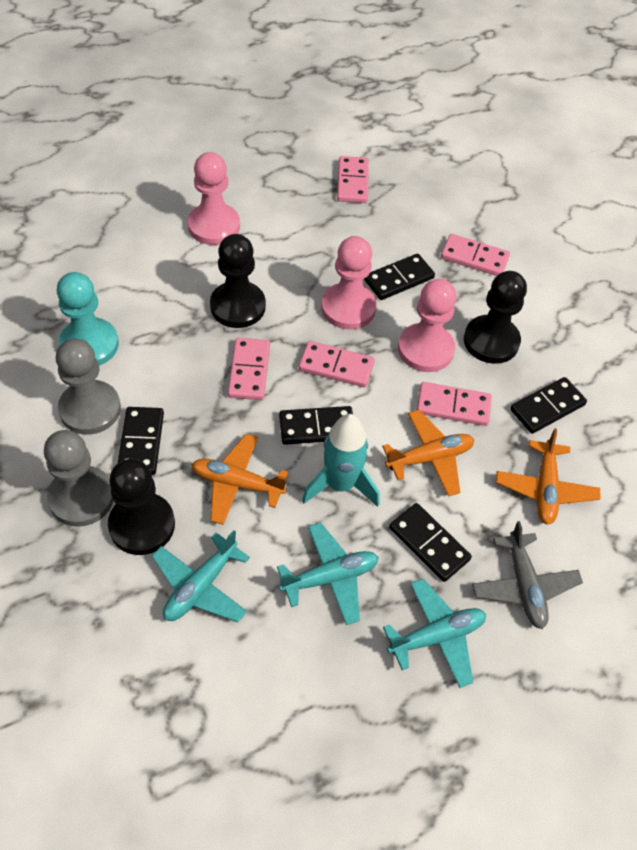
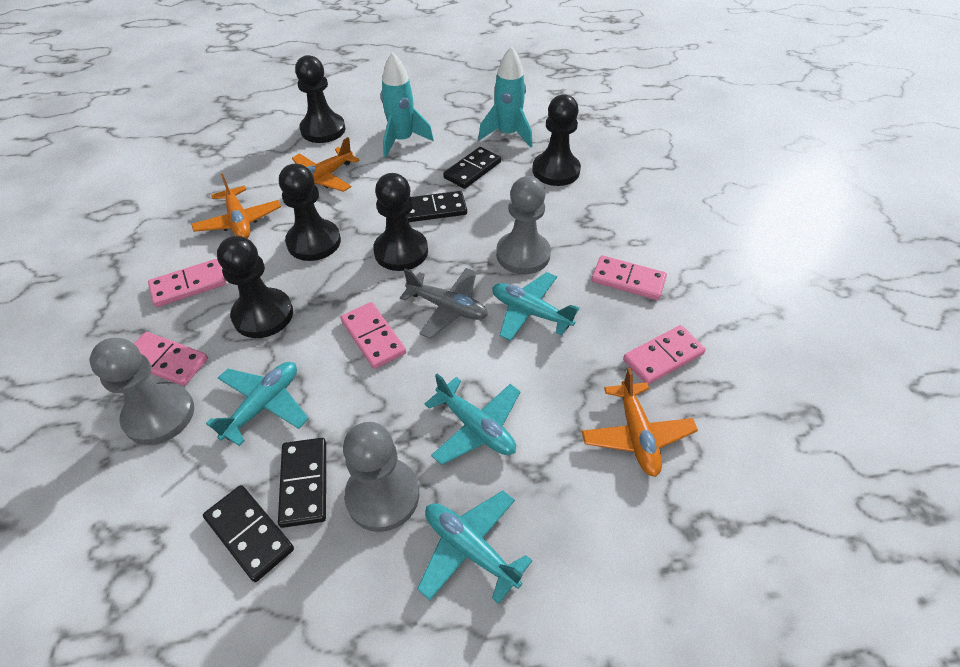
black domino: 5 -> 4
black pawn: 3 -> 5
grey pawn: 2 -> 3
pink pawn: 3 -> 0
turquoise pawn: 1 -> 0
turquoise plane: 3 -> 4
turquoise rocket: 1 -> 2

